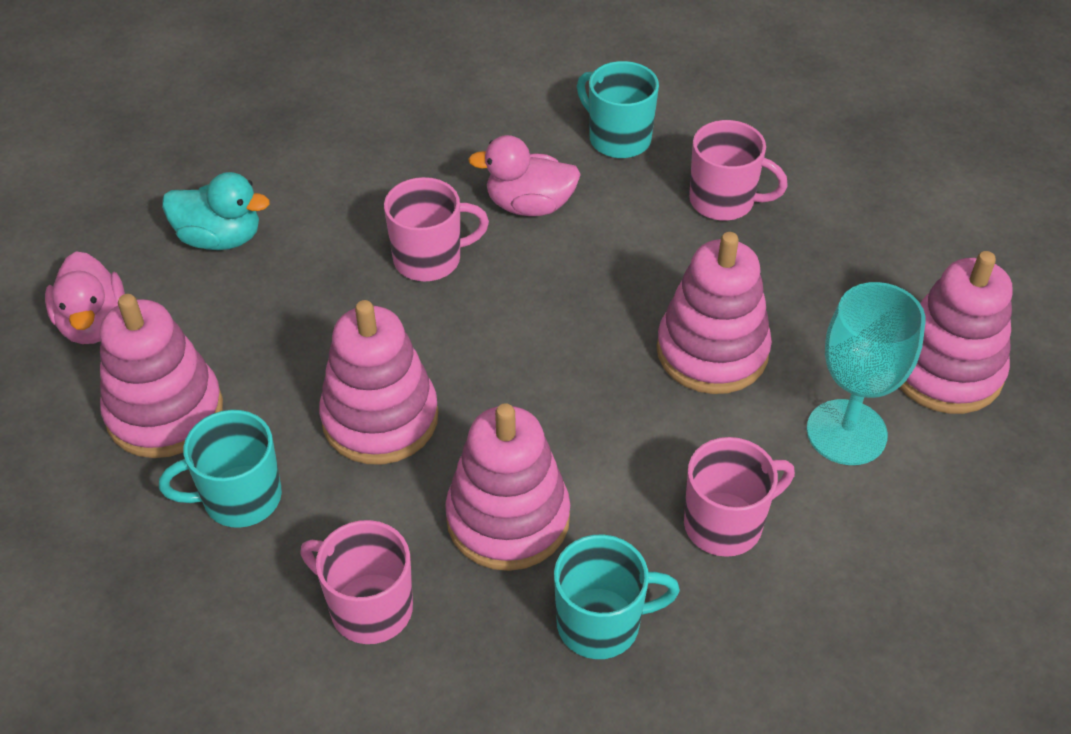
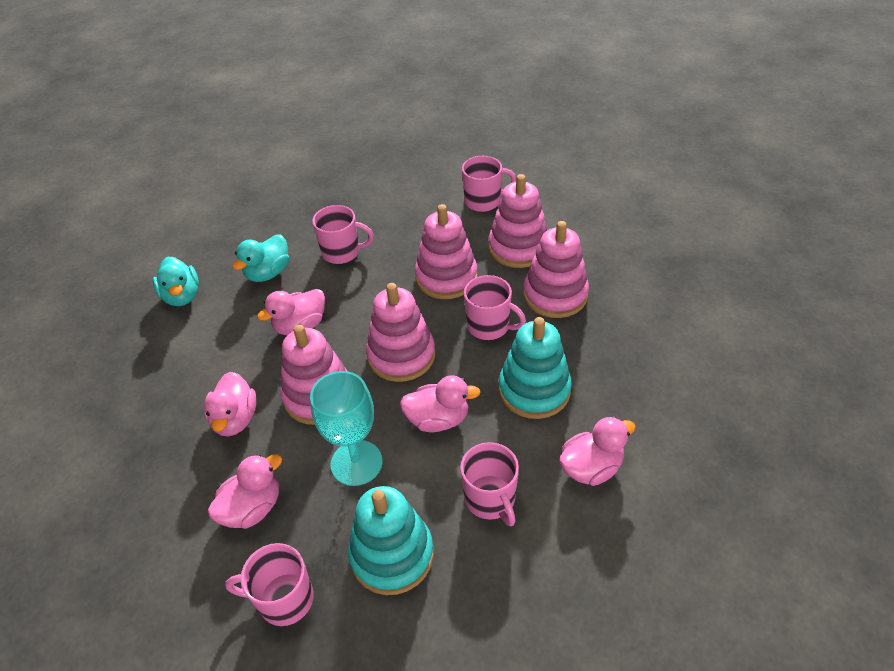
pink duck: 2 -> 5
pink mug: 4 -> 5
turquoise duck: 1 -> 2
turquoise mug: 3 -> 0
turquoise stacking toy: 0 -> 2

